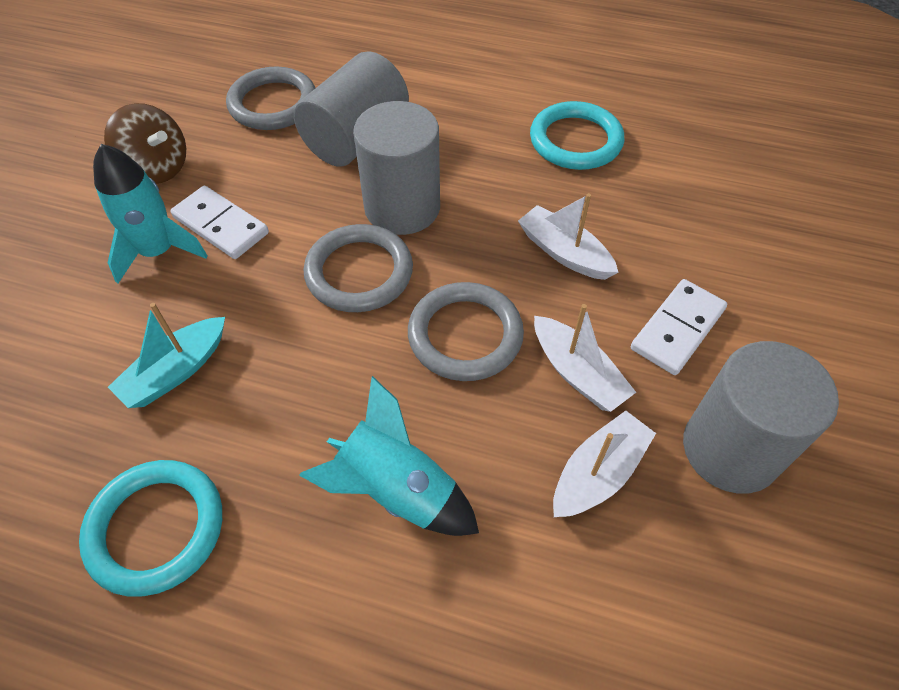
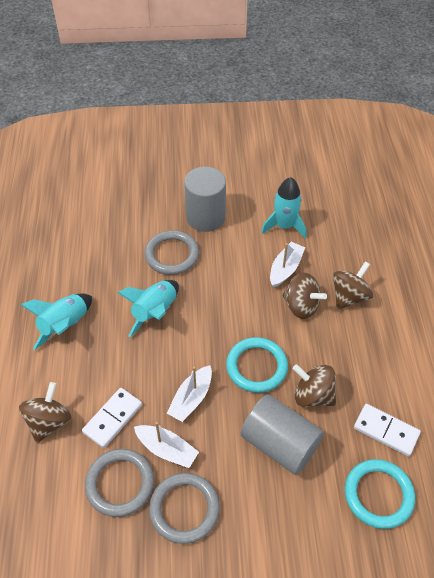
brown spinning top: 1 -> 4
grey cylinder: 3 -> 2
turquoise boat: 1 -> 0
turquoise rocket: 2 -> 3

